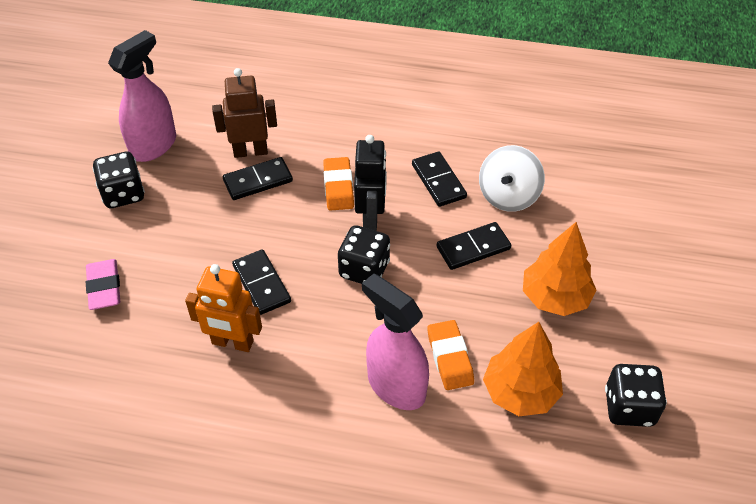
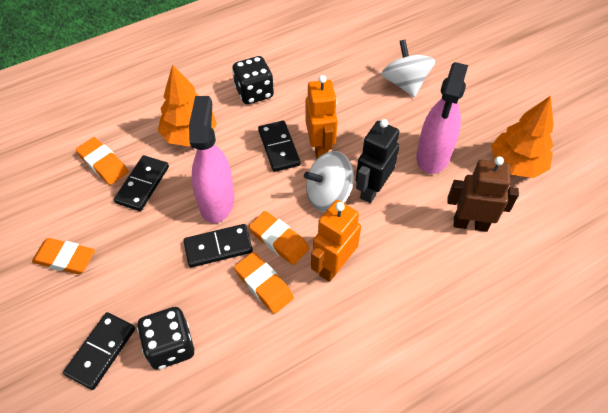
black dice: 3 -> 2
orange eraser: 2 -> 4
orange robot: 1 -> 2
pink eraser: 1 -> 0
white spinning top: 1 -> 2

